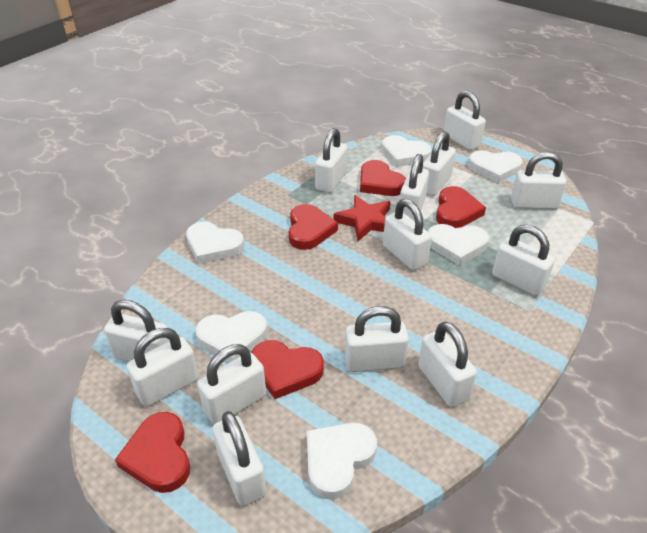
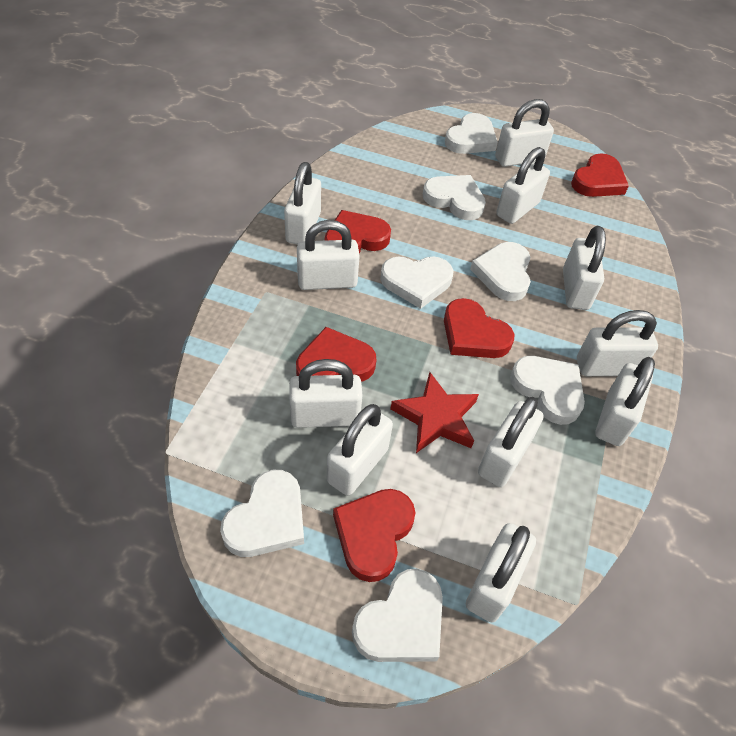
white heart: 6 -> 7
white padlock: 13 -> 11

